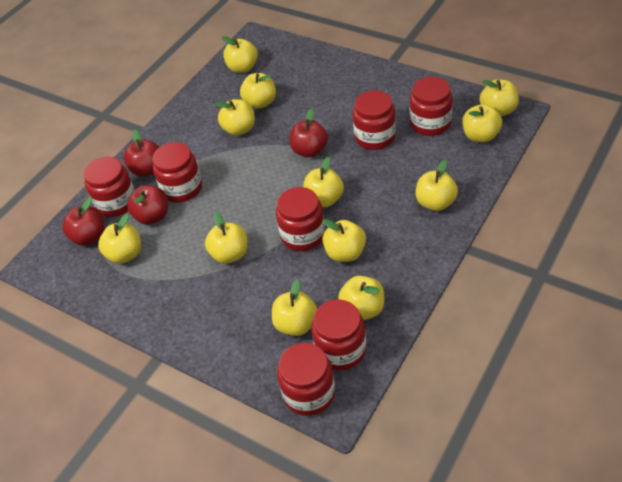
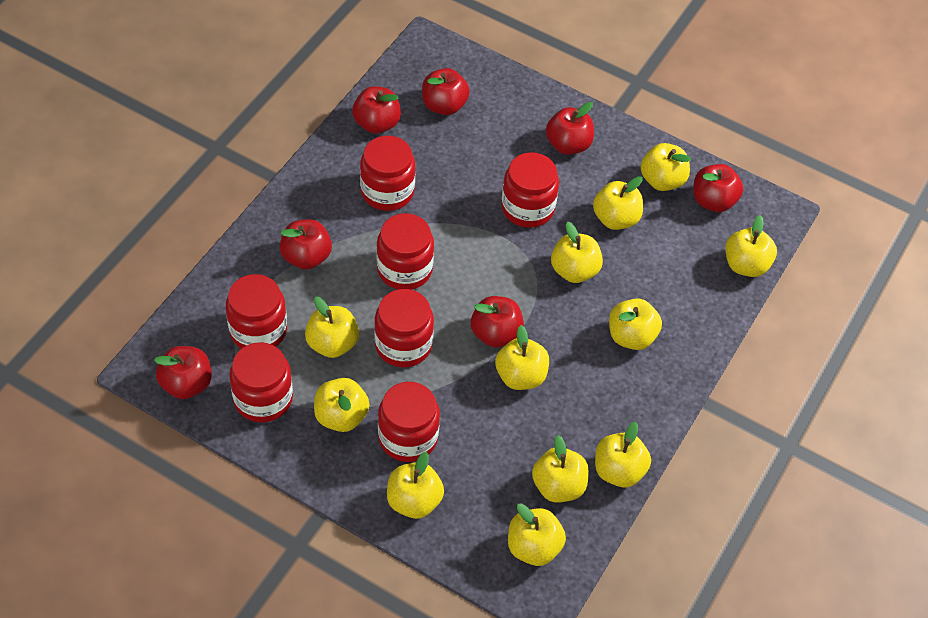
red apple: 4 -> 7

